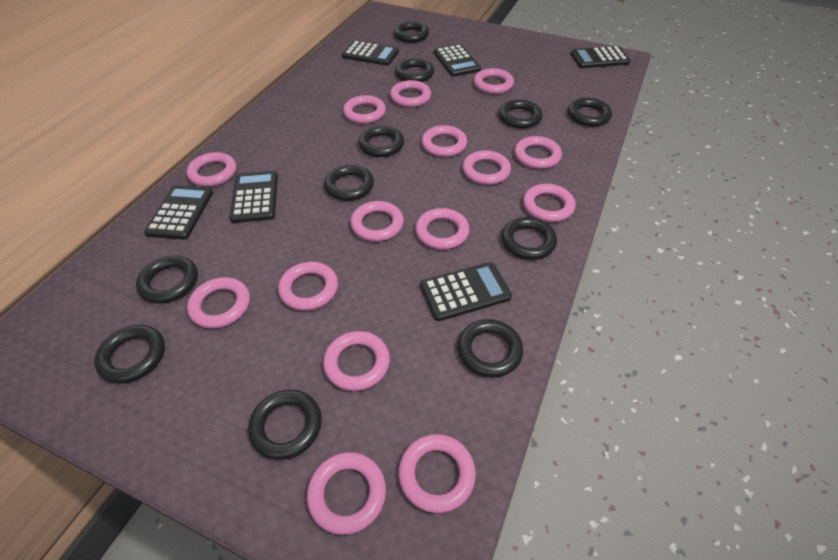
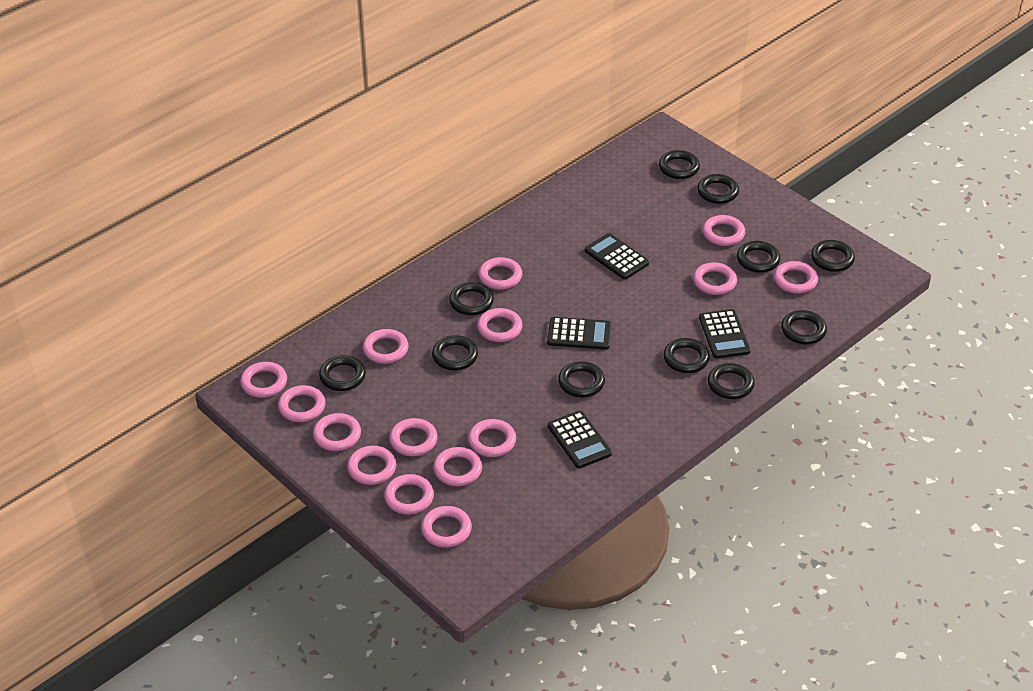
black calculator: 6 -> 4

